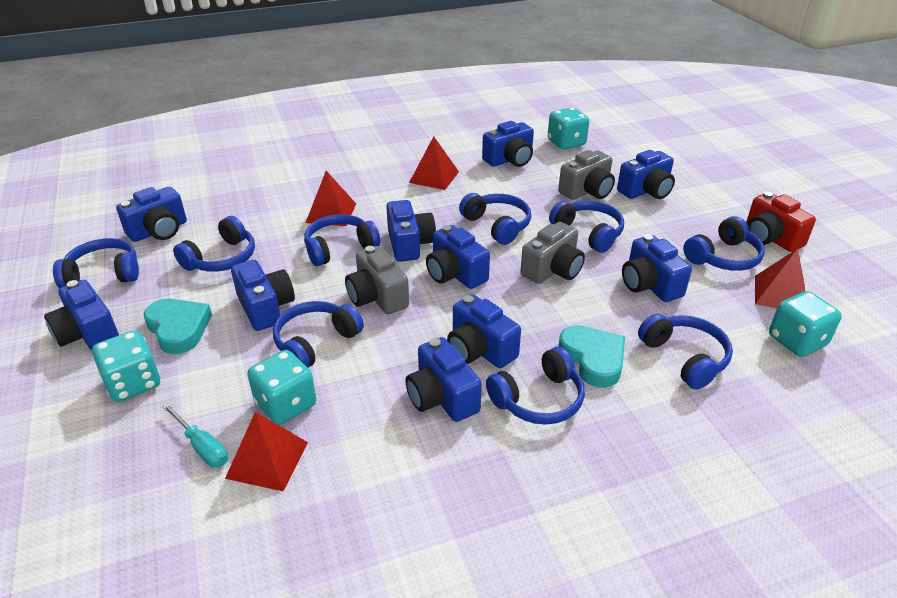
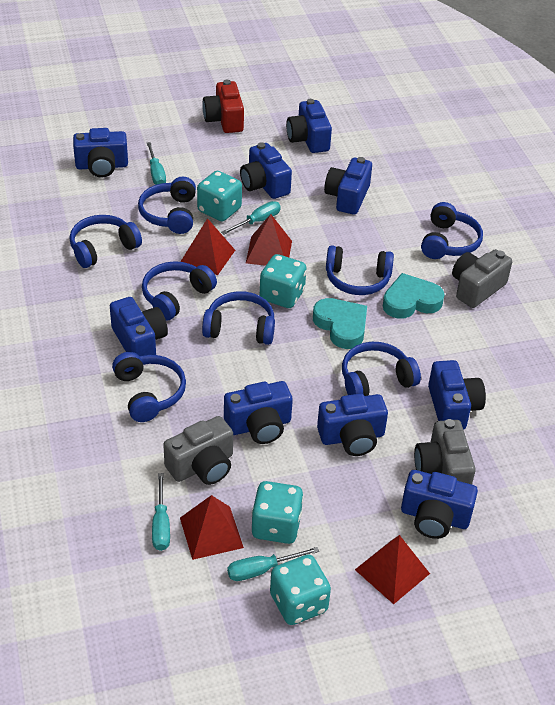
blue camera: 10 -> 9
blue headphones: 9 -> 8
turquoise screwdriver: 1 -> 4

